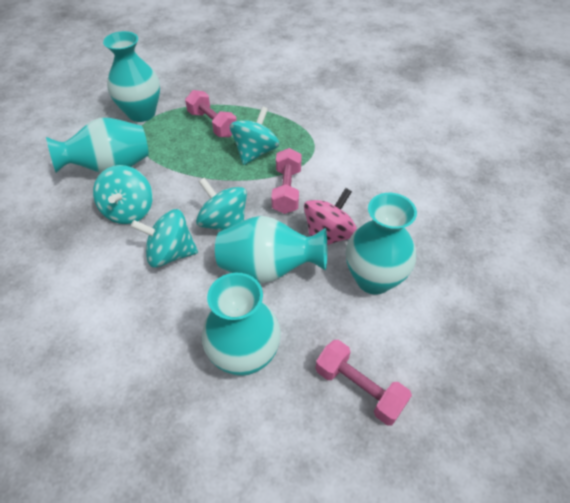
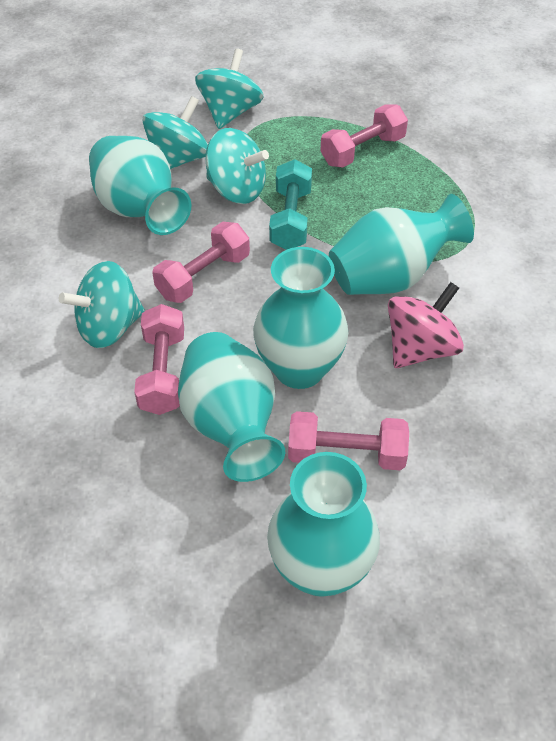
pink dumbbell: 3 -> 4
turquoise dumbbell: 0 -> 1

